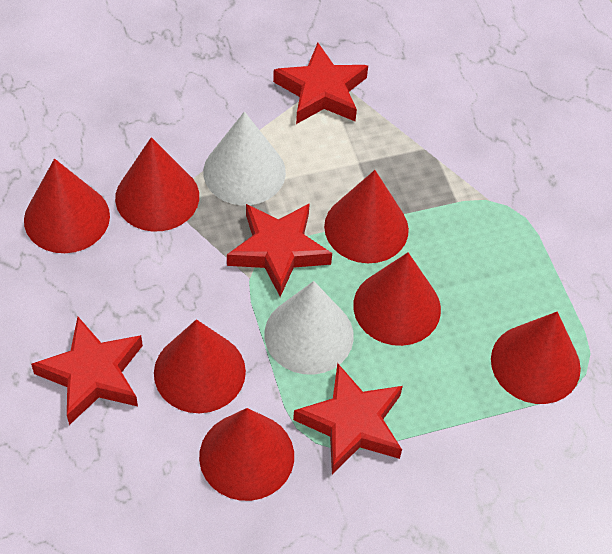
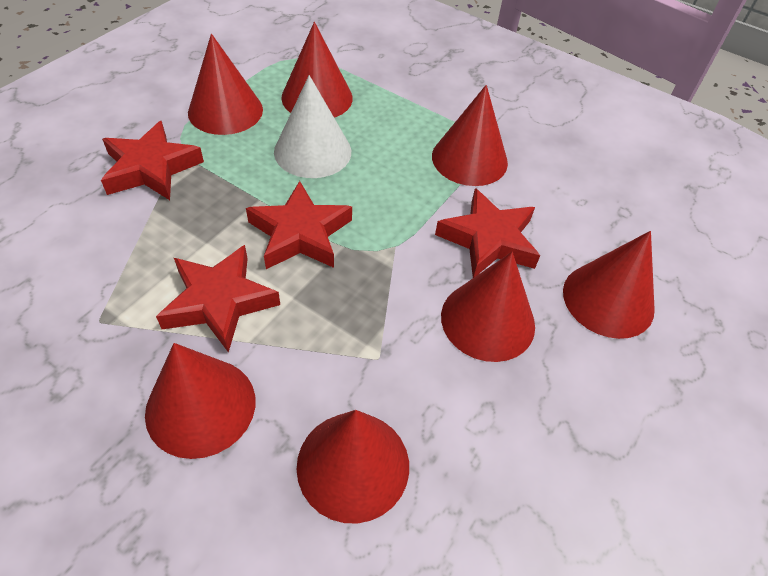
white cone: 2 -> 1

